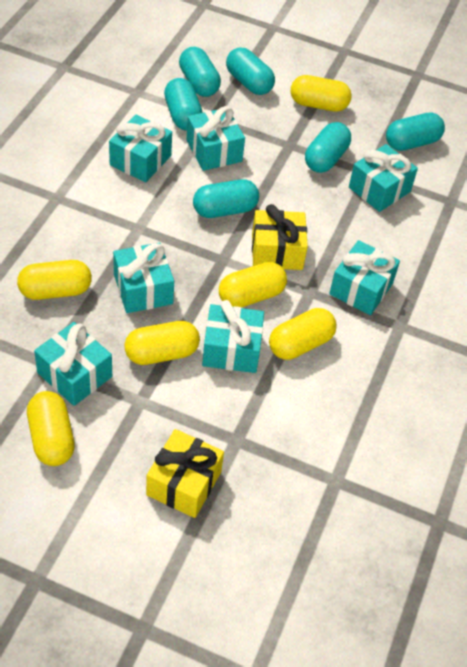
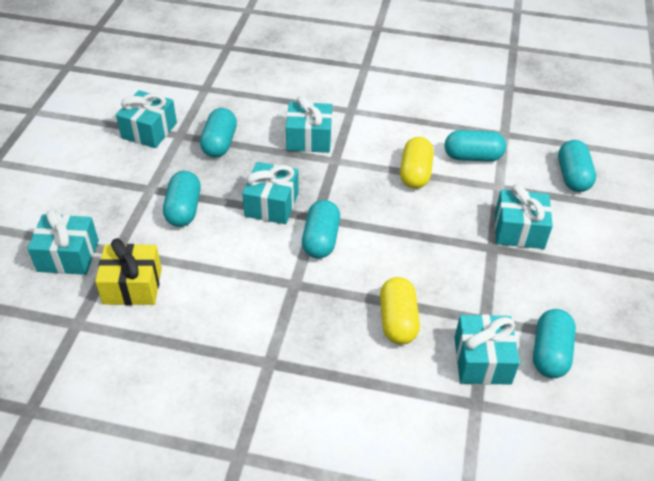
turquoise gift: 7 -> 6
yellow capsule: 6 -> 2
yellow gift: 2 -> 1

